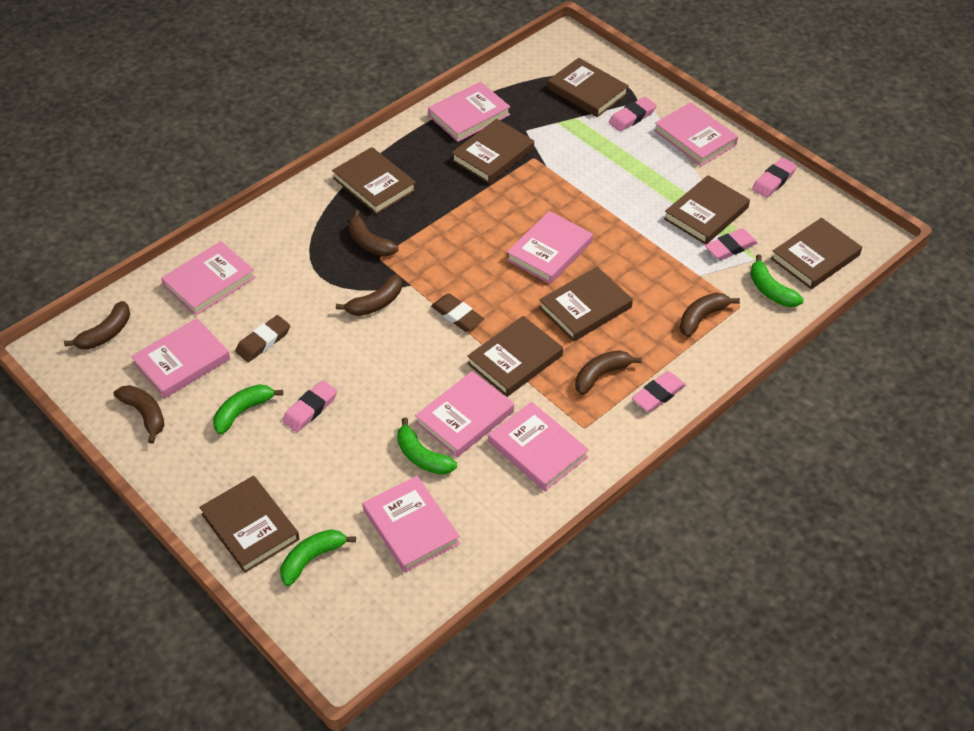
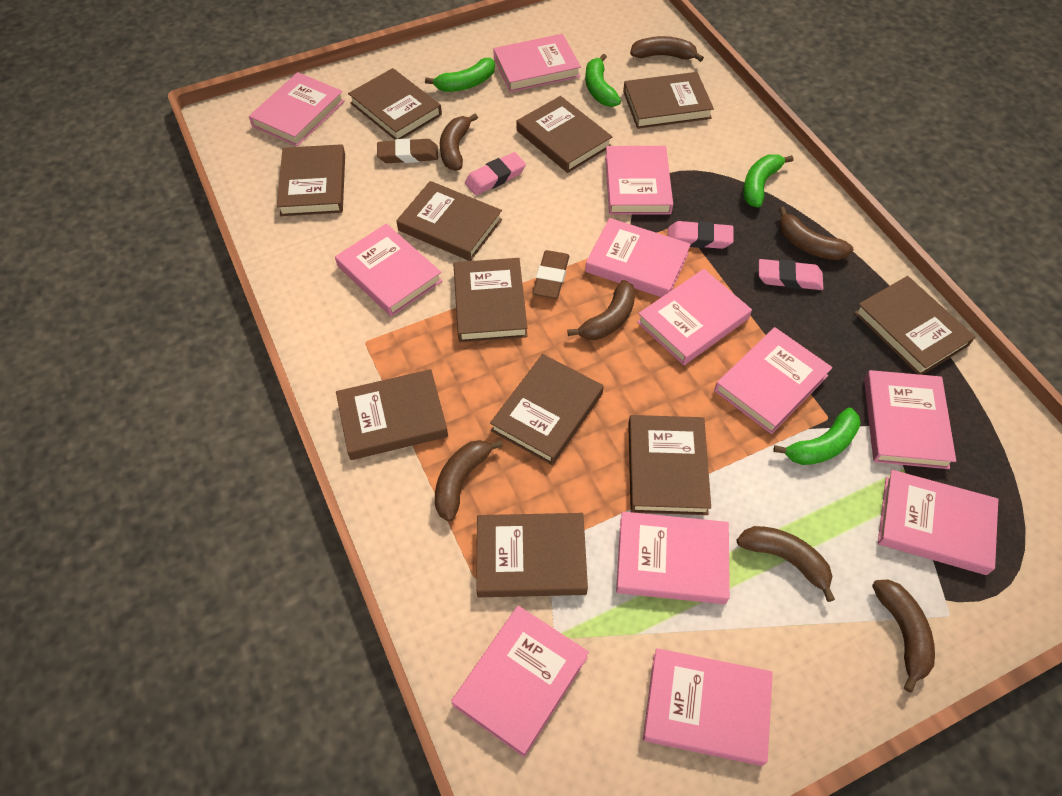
brown banana: 6 -> 7
brown book: 8 -> 11
pink book: 8 -> 12
pink eraser: 5 -> 3

